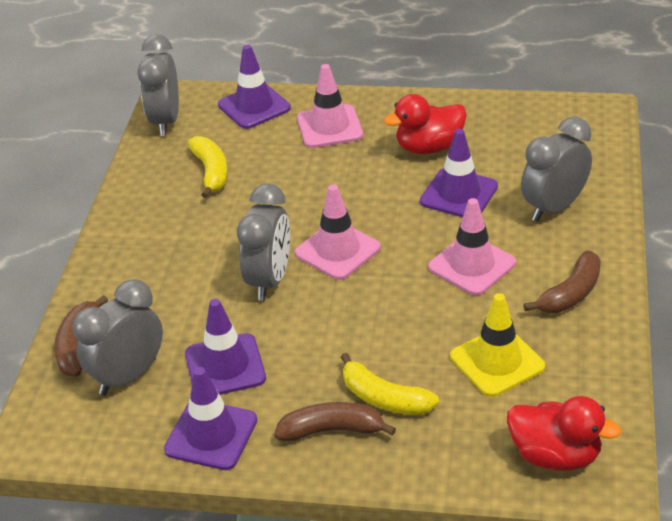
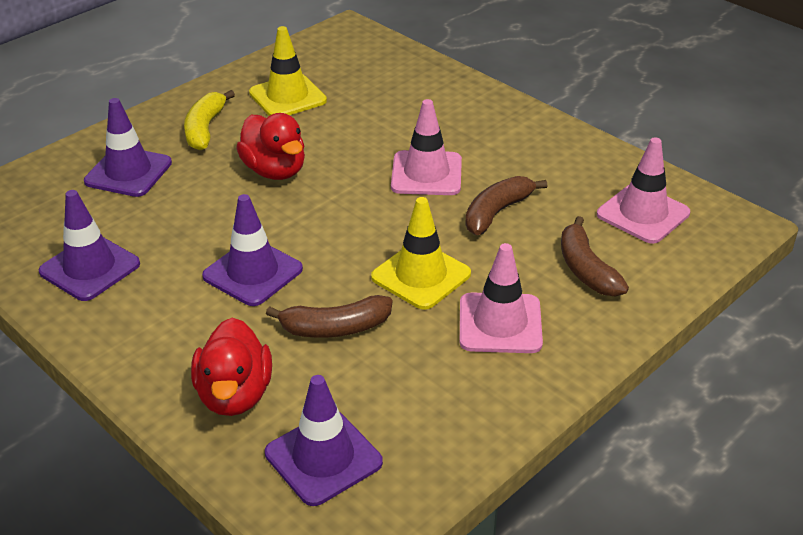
grey clock: 4 -> 0
yellow banana: 2 -> 1
yellow traffic cone: 1 -> 2

